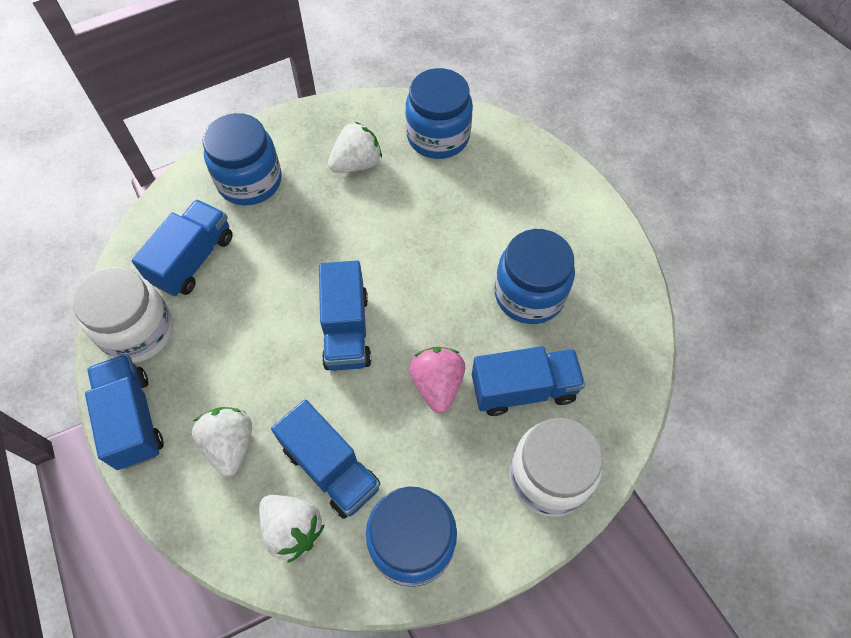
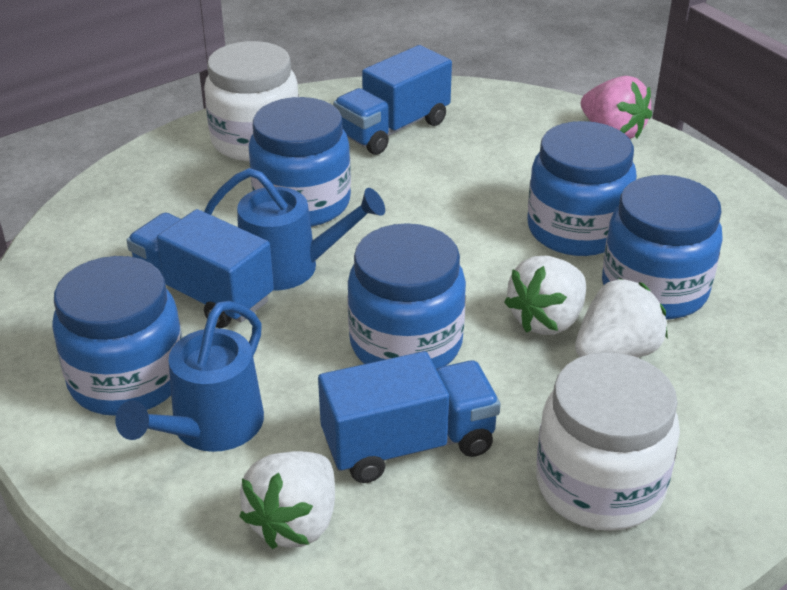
blue jar: 4 -> 5
blue truck: 5 -> 3
blue watering can: 0 -> 2

